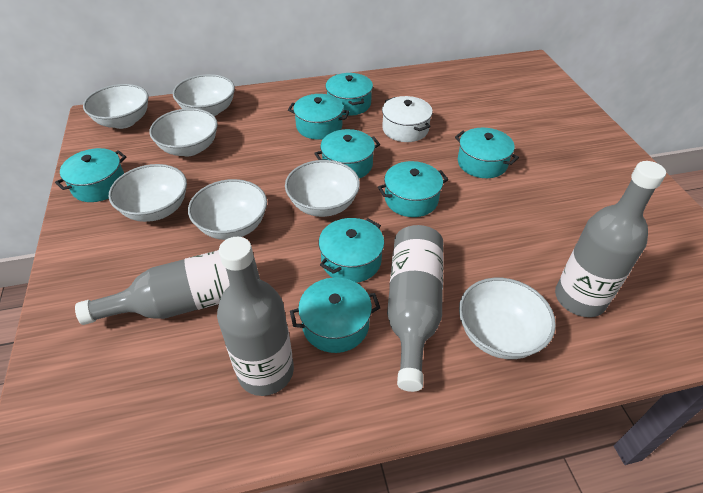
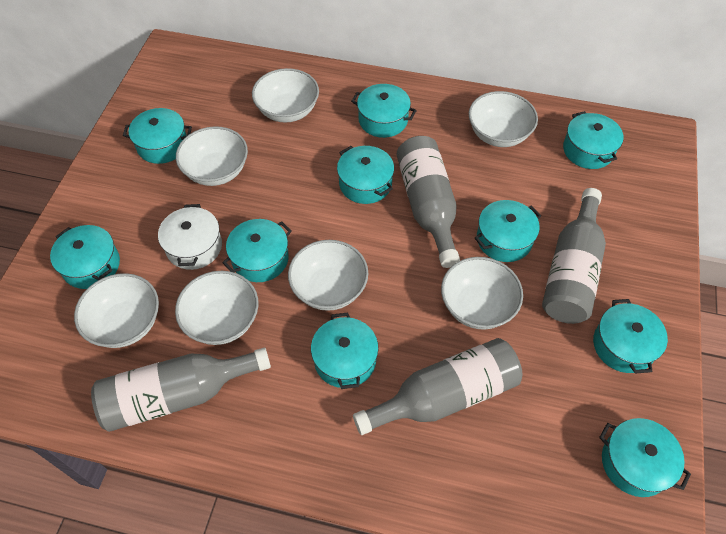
turquoise pot: 8 -> 10

